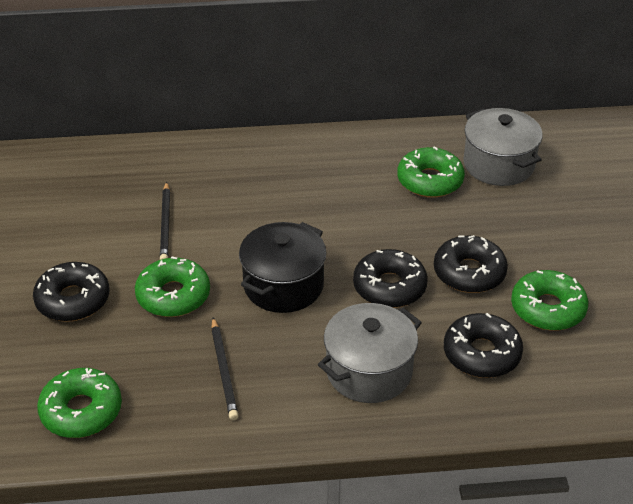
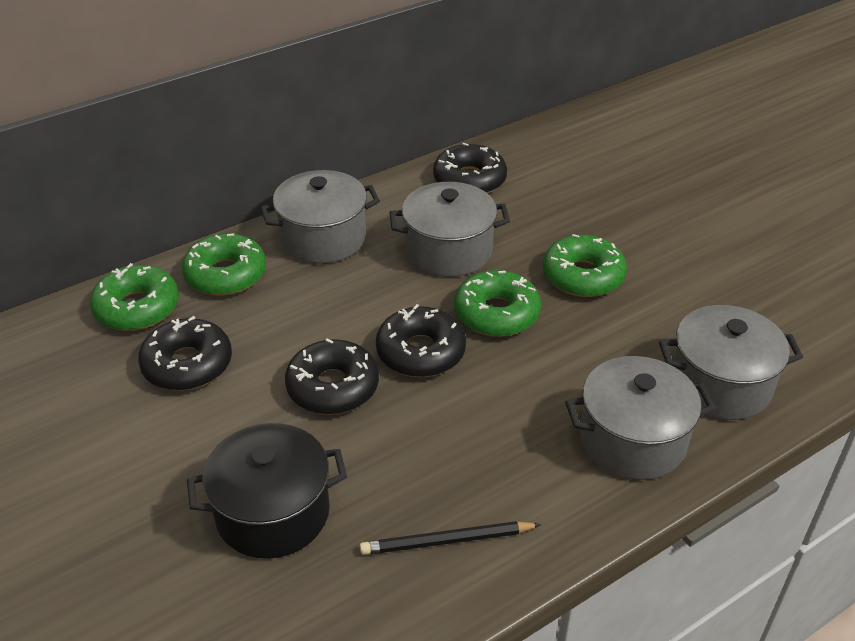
black pencil: 2 -> 1
grey pot: 2 -> 4

